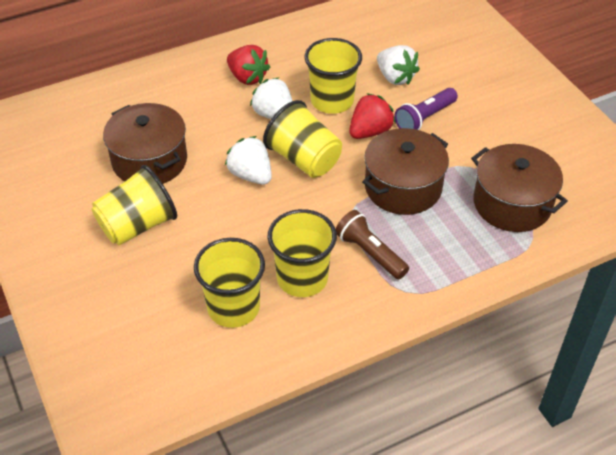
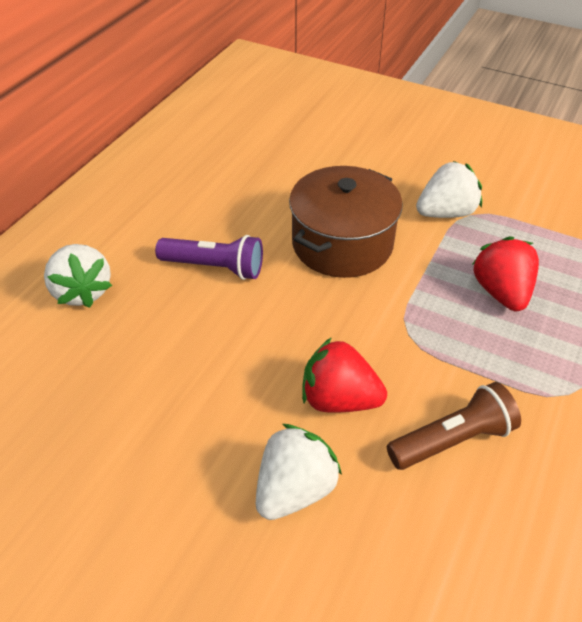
brown pot: 3 -> 1
yellow cup: 5 -> 0

